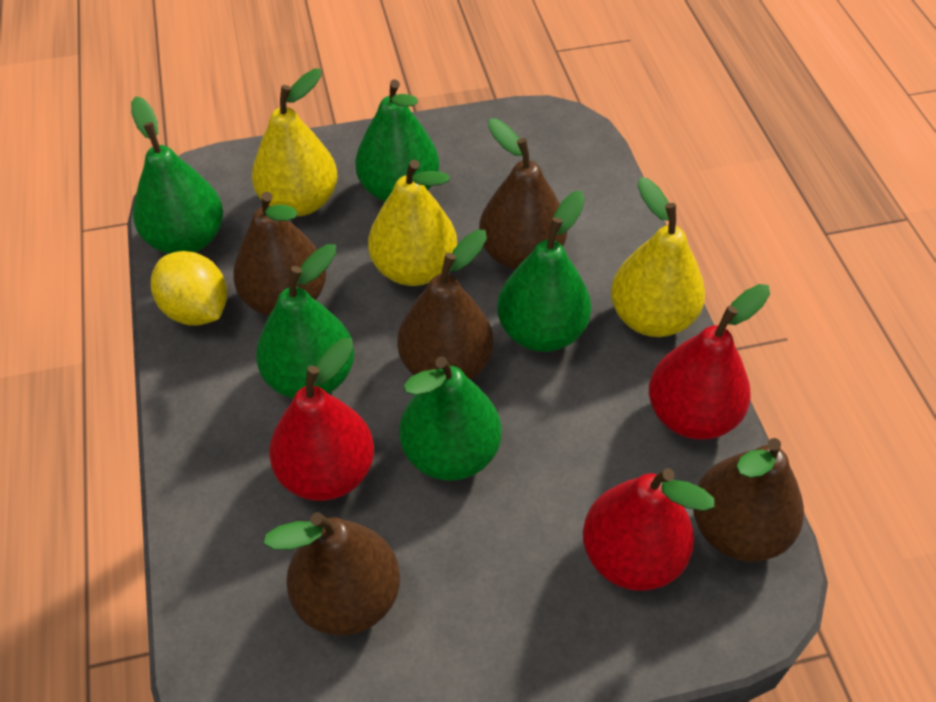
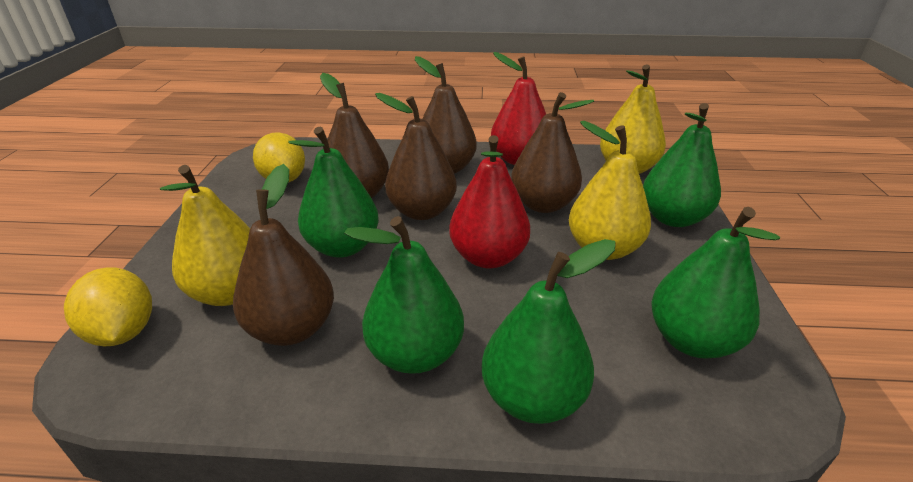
red pear: 3 -> 2
yellow lemon: 1 -> 2

